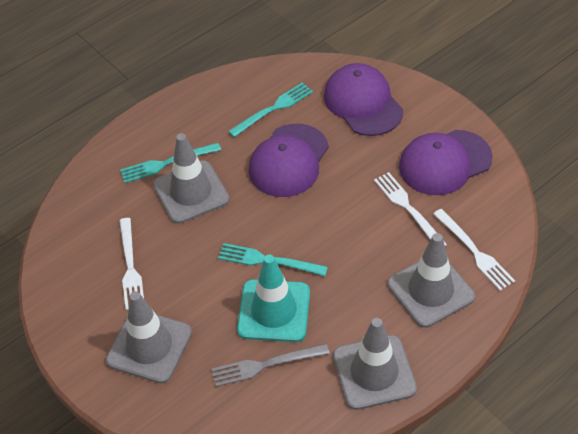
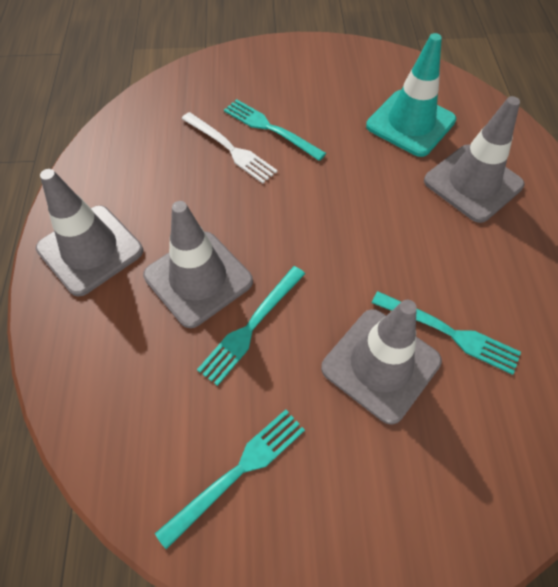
grey fork: 1 -> 0
purple cap: 3 -> 0
turquoise fork: 3 -> 4
white fork: 3 -> 1

